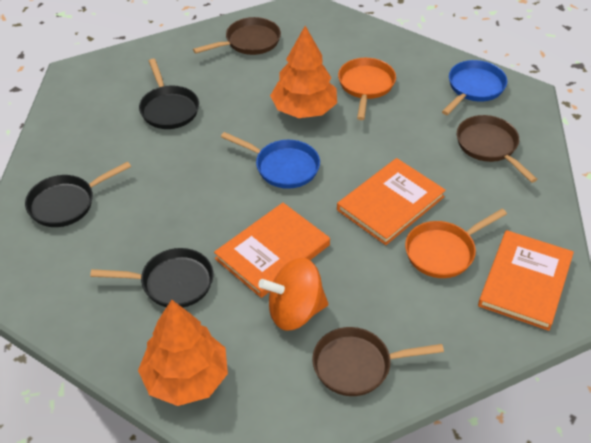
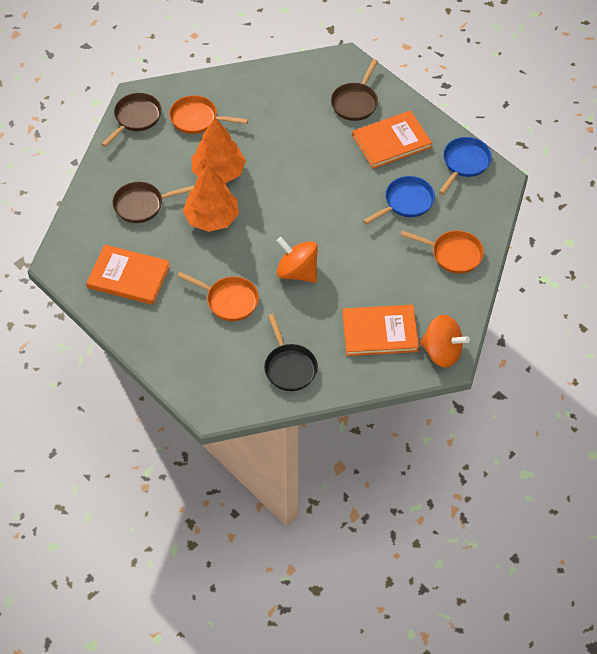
black pan: 3 -> 1
orange pan: 2 -> 3
orange spinning top: 1 -> 2

